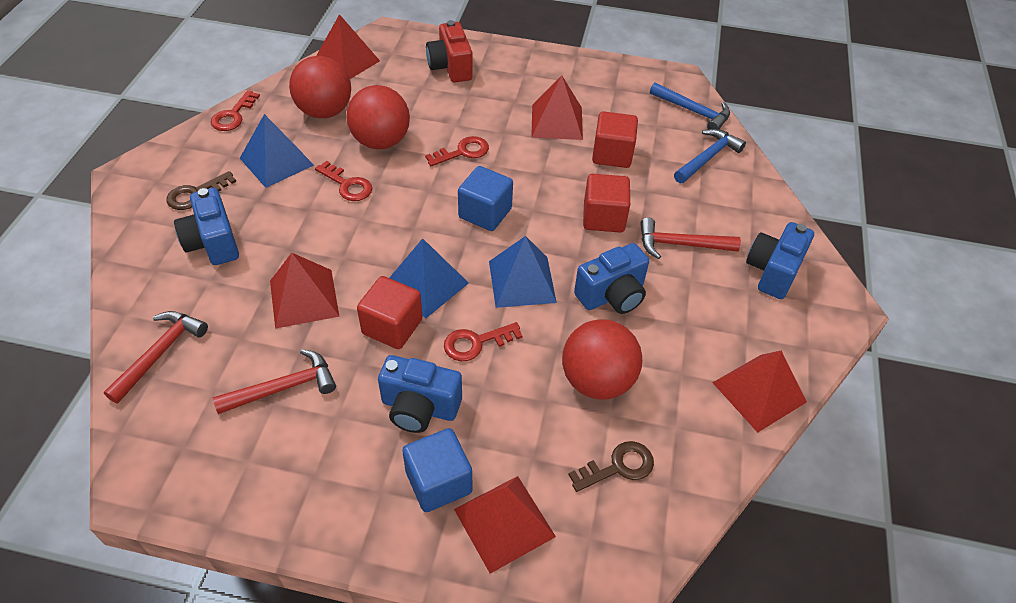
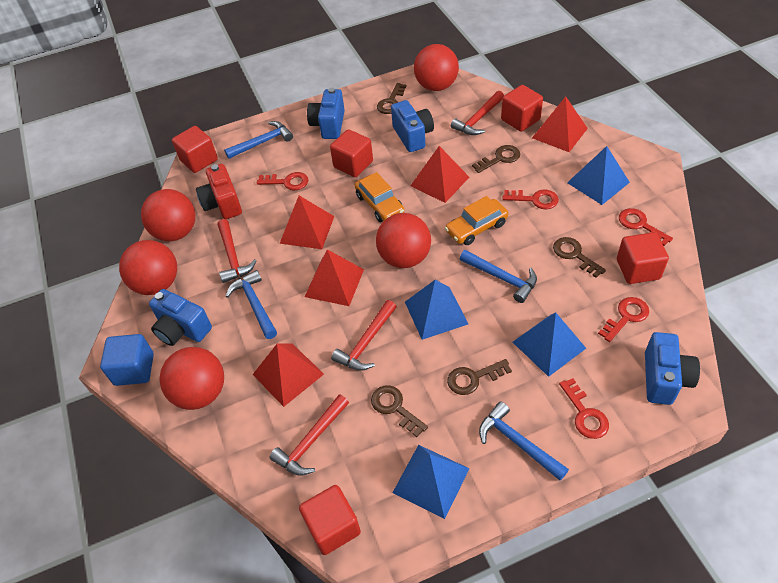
blue cube: 2 -> 1
blue hammer: 2 -> 4
blue pyramid: 3 -> 4
brown key: 2 -> 5
orange car: 0 -> 2
red ball: 3 -> 5
red cube: 3 -> 5
red hammer: 3 -> 4
red key: 4 -> 5

